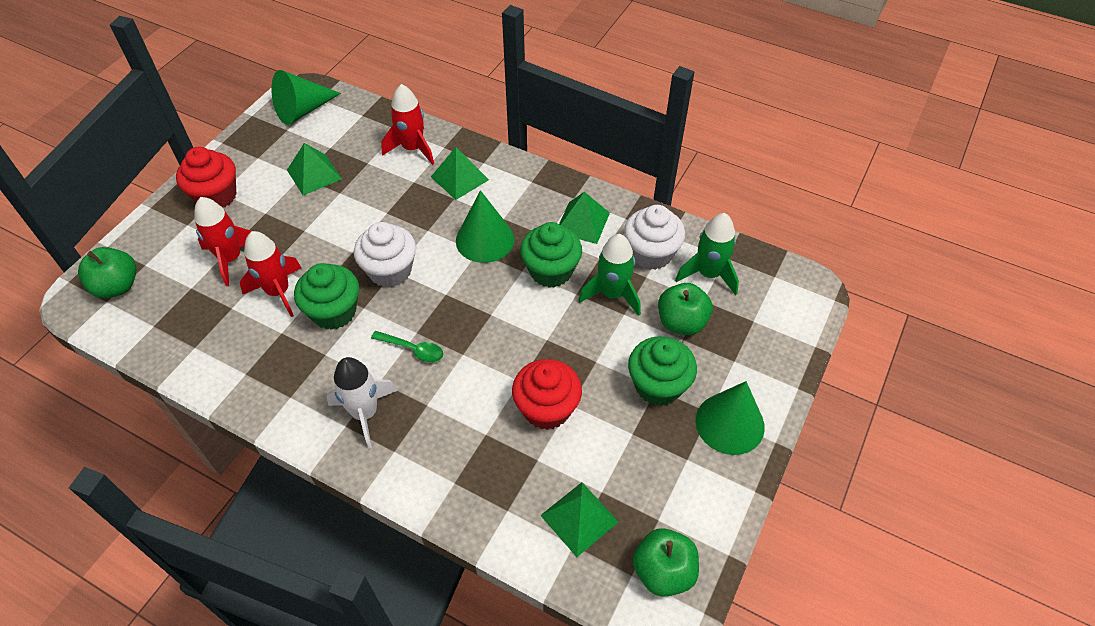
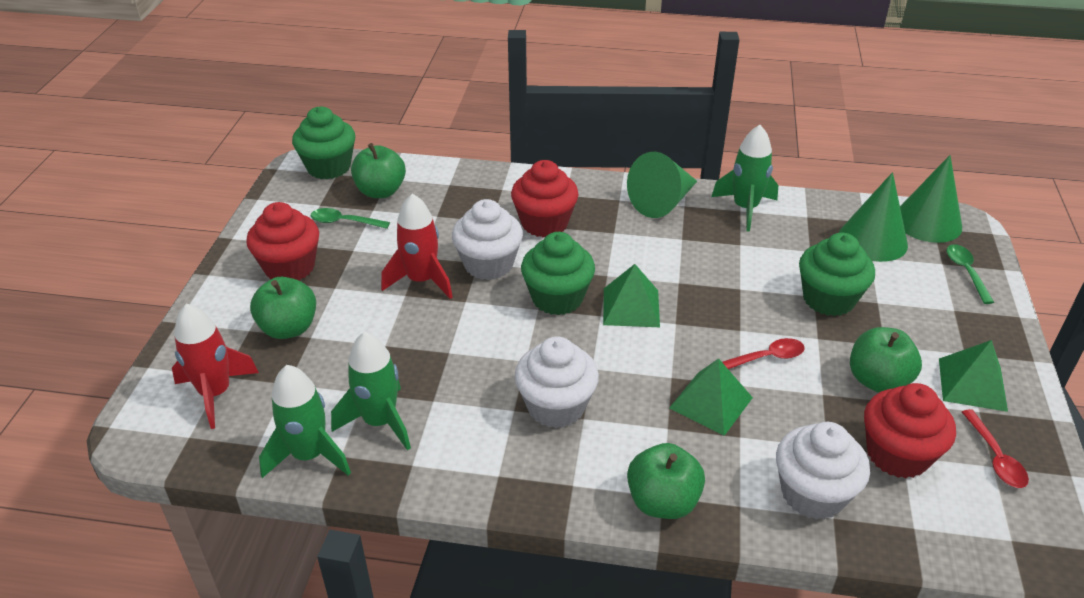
green apple: 3 -> 4
green pyramid: 4 -> 3
green rocket: 2 -> 3
green spoon: 1 -> 2
red cupcake: 2 -> 3
red rocket: 3 -> 2
red spoon: 0 -> 2
white cupcake: 2 -> 3
white rocket: 1 -> 0

